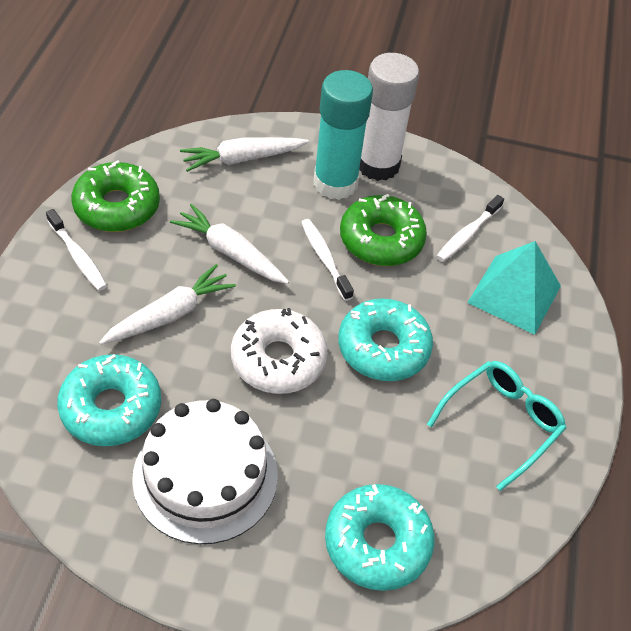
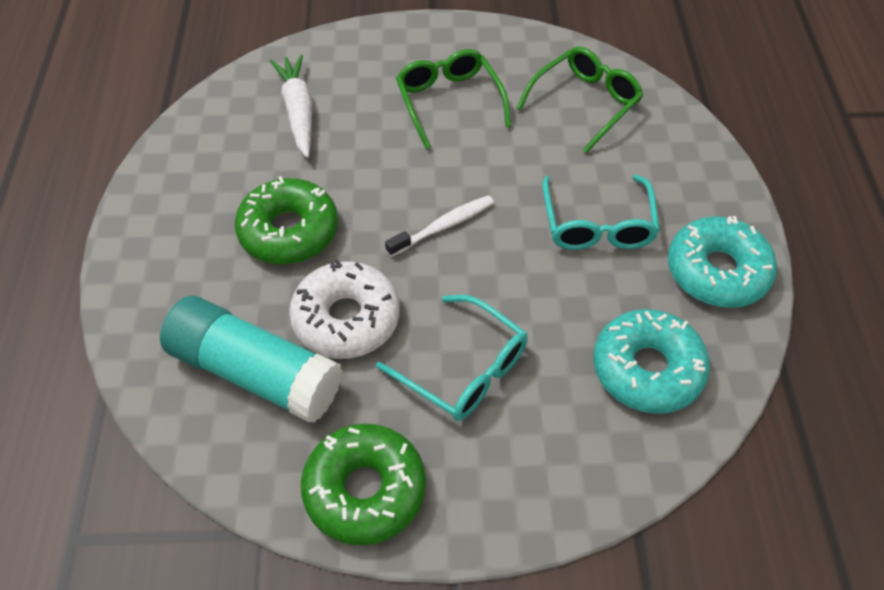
green glasses: 0 -> 2
turquoise donut: 3 -> 2
turquoise glasses: 1 -> 2
turquoise pyramid: 1 -> 0
white cake: 1 -> 0
white carrot: 3 -> 1
white glue stick: 1 -> 0
white toothbrush: 3 -> 1

